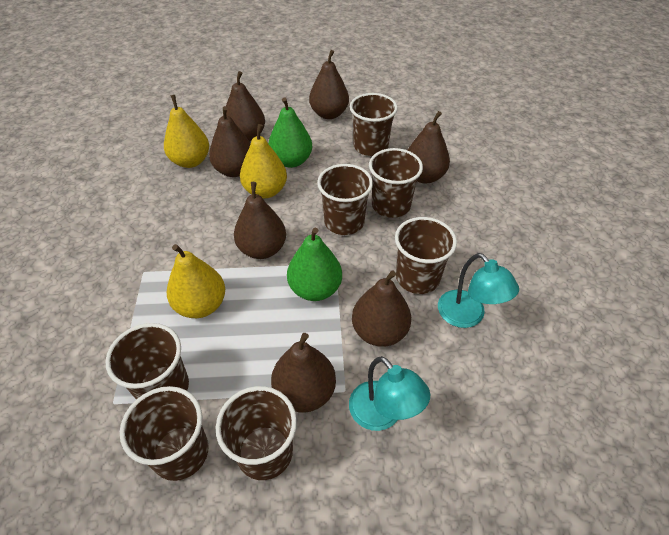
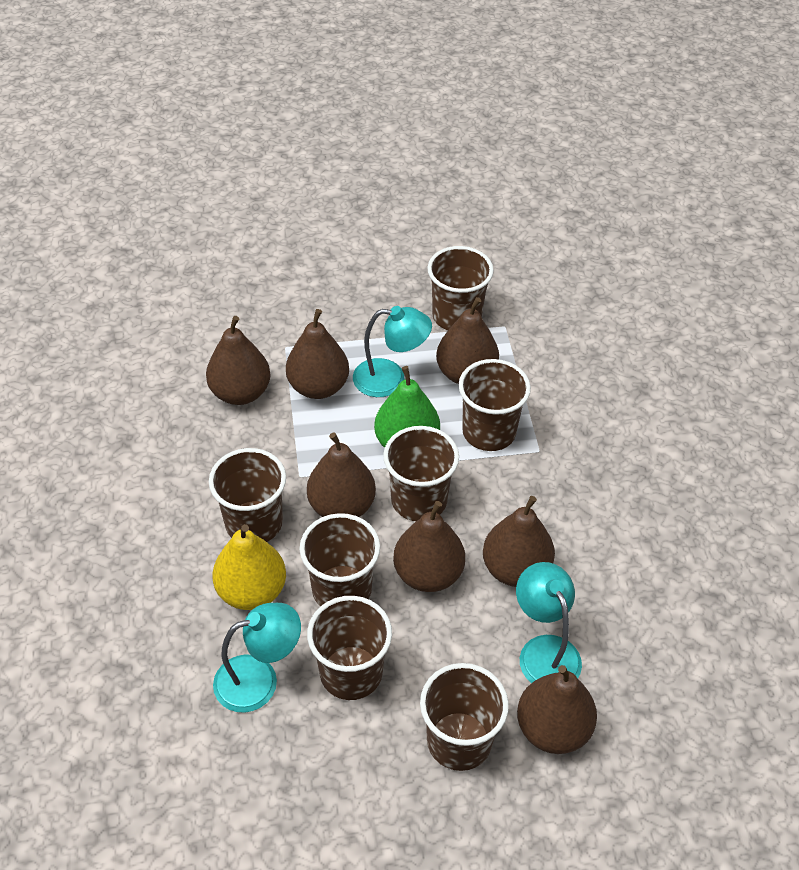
green pear: 2 -> 1
turquoise lamp: 2 -> 3
yellow pear: 3 -> 1

